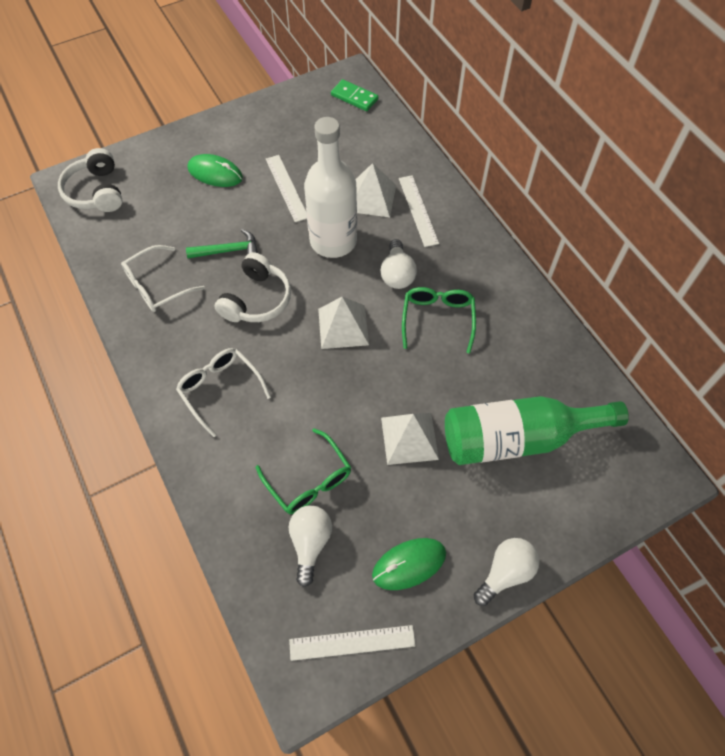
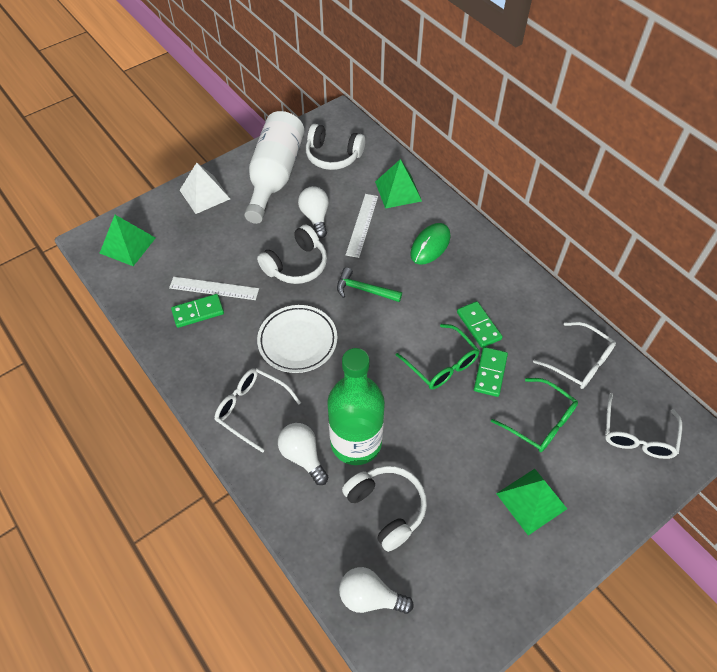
green domino: 1 -> 3
green mouse: 2 -> 1
green pyramid: 0 -> 3
white glasses: 2 -> 3
white headphones: 2 -> 3
white plate: 0 -> 1
white pyramid: 3 -> 1
white ruler: 3 -> 2

